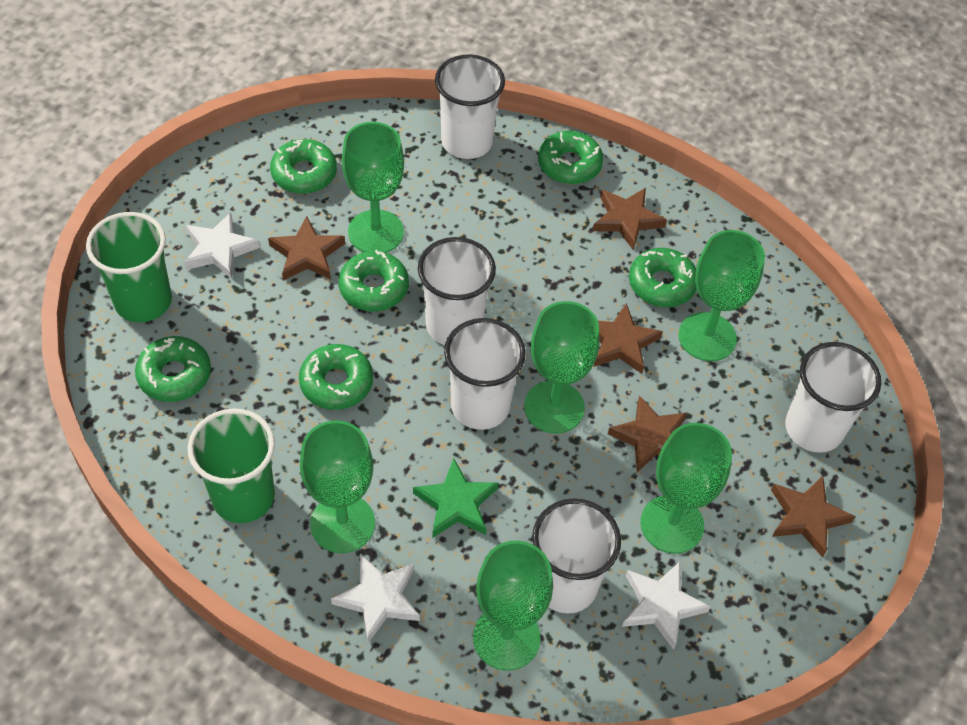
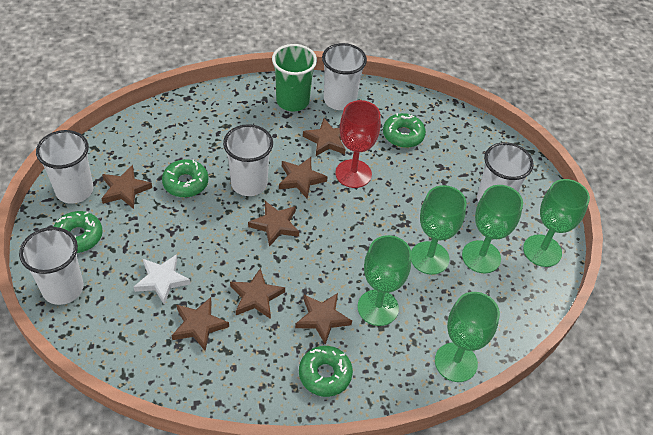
brown star: 5 -> 7
green cup: 2 -> 1
green donut: 6 -> 4
green goblet: 6 -> 5
green star: 1 -> 0
red goblet: 0 -> 1
white star: 3 -> 1

